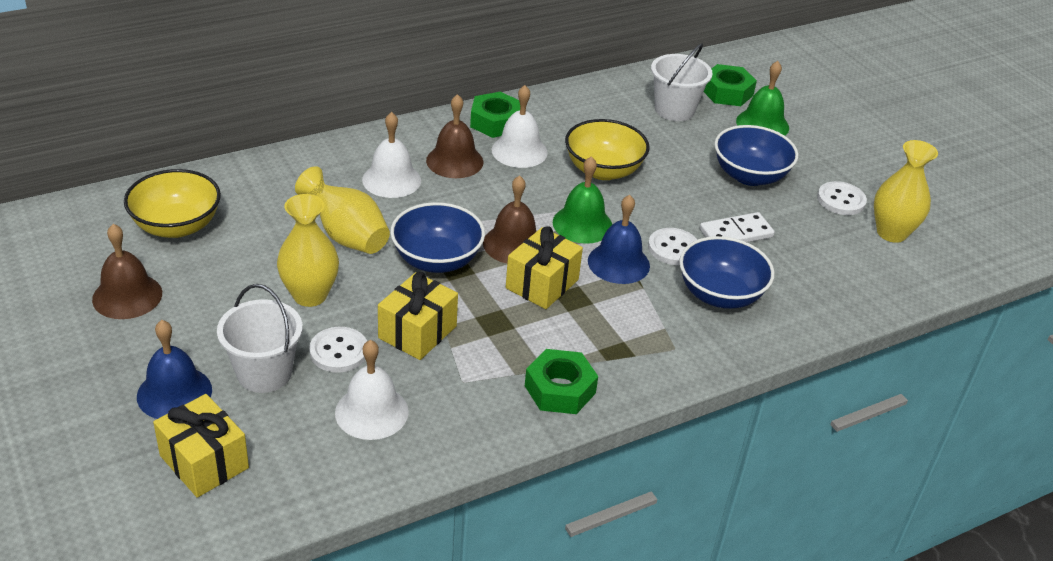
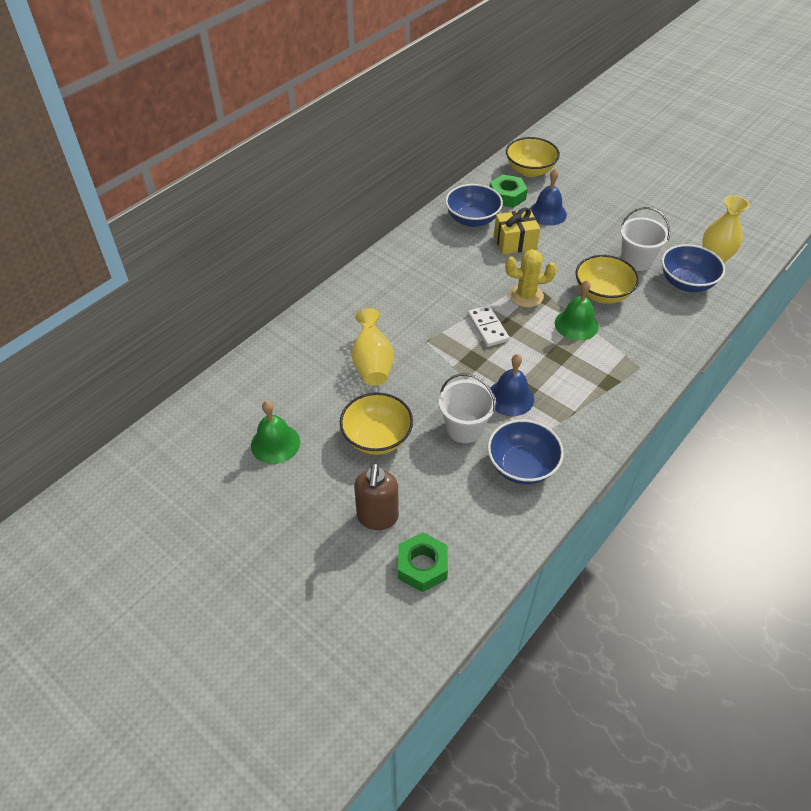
brown bell: 3 -> 0
brown soap dispenser: 0 -> 1
green nut: 3 -> 2
white bell: 3 -> 0
white button: 3 -> 0
yellow bowl: 2 -> 3
yellow cactus: 0 -> 1
yellow gift: 3 -> 1
yellow vase: 3 -> 2

